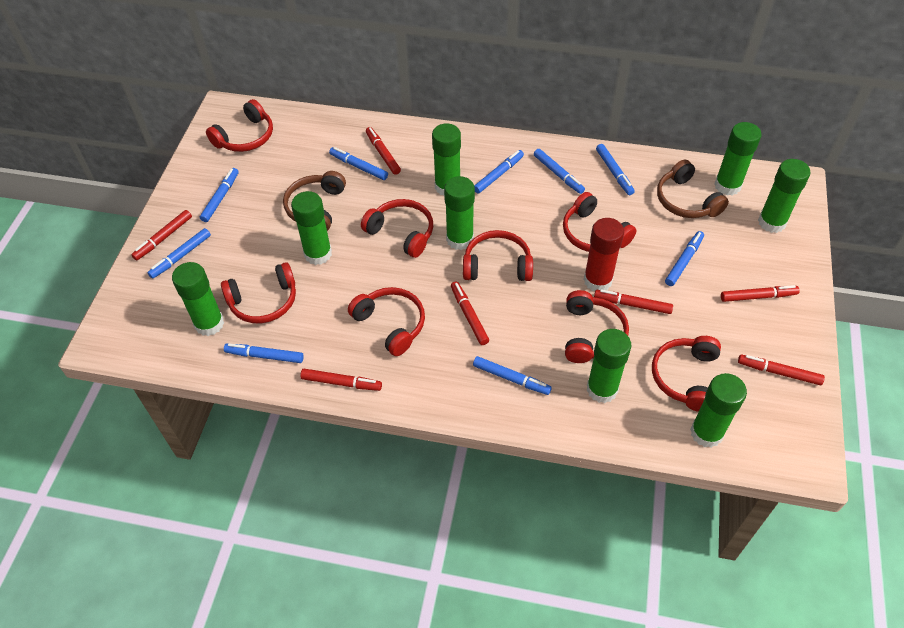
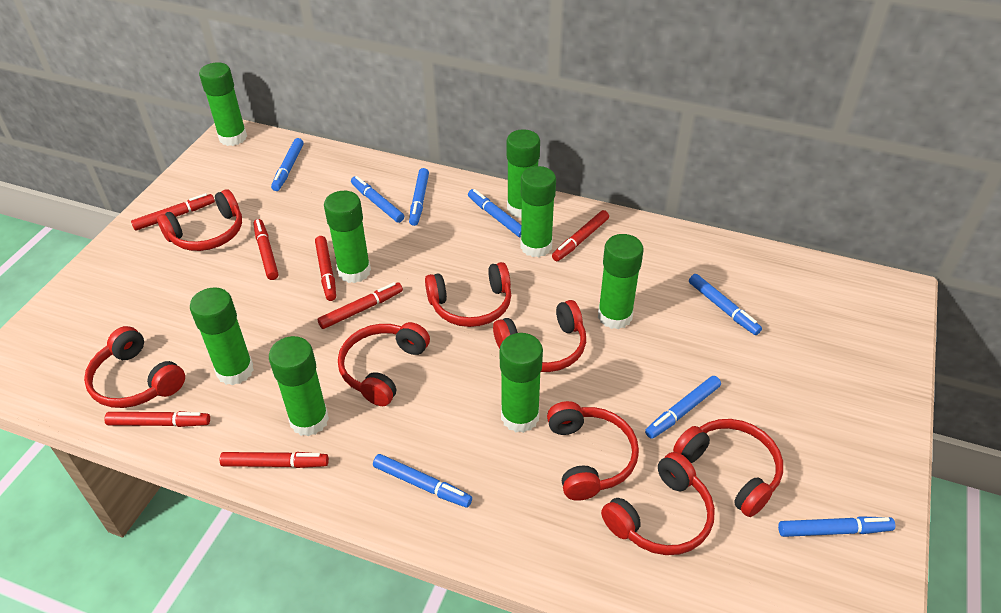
blue marker: 9 -> 8
brown headphones: 2 -> 0
red glue stick: 1 -> 0

